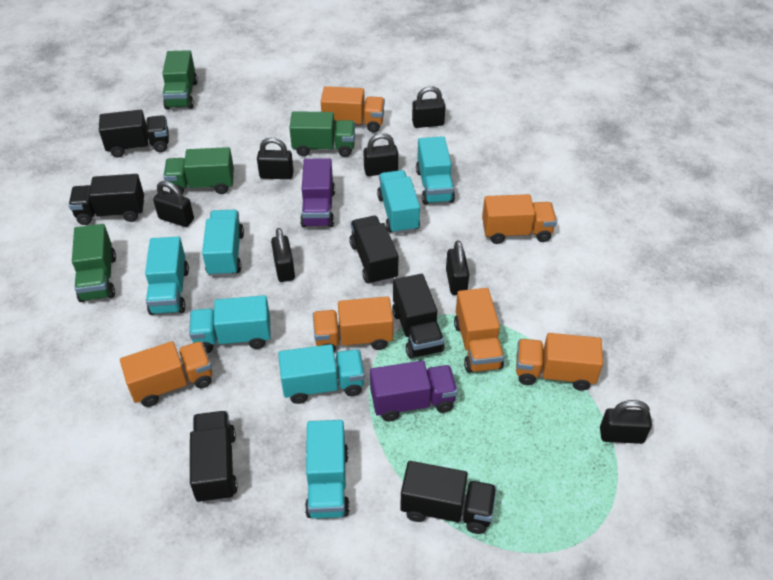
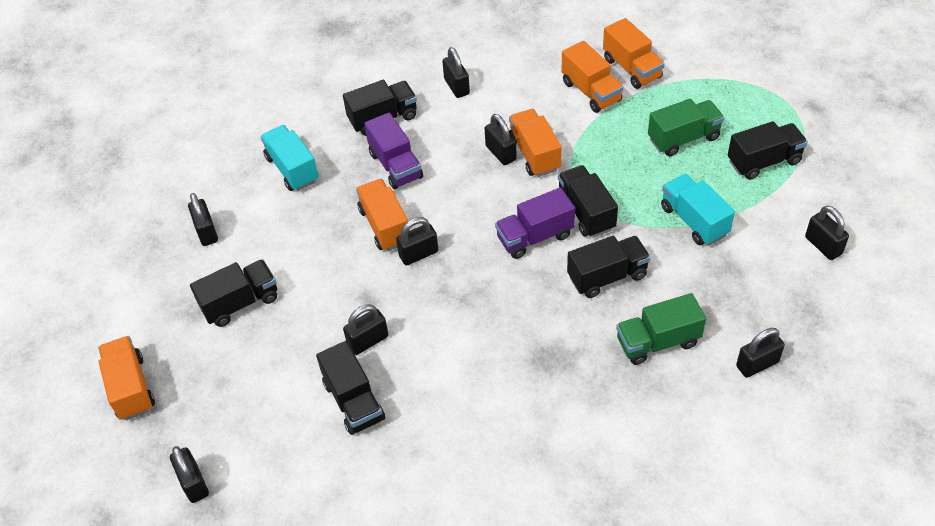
black padlock: 7 -> 8
green truck: 4 -> 2
orange truck: 6 -> 5
turquoise truck: 7 -> 2

